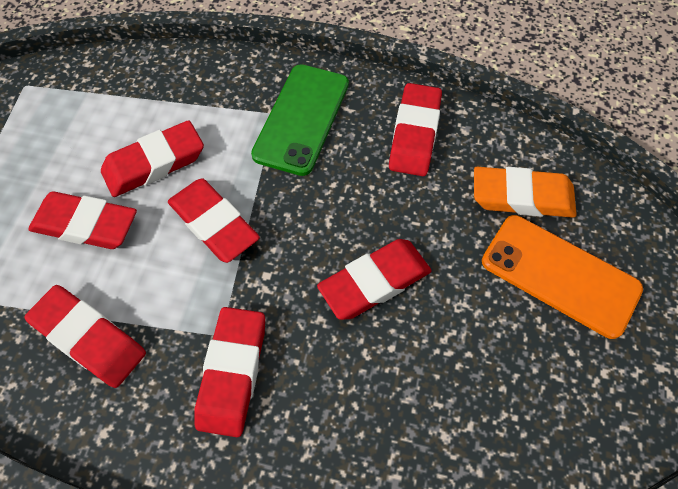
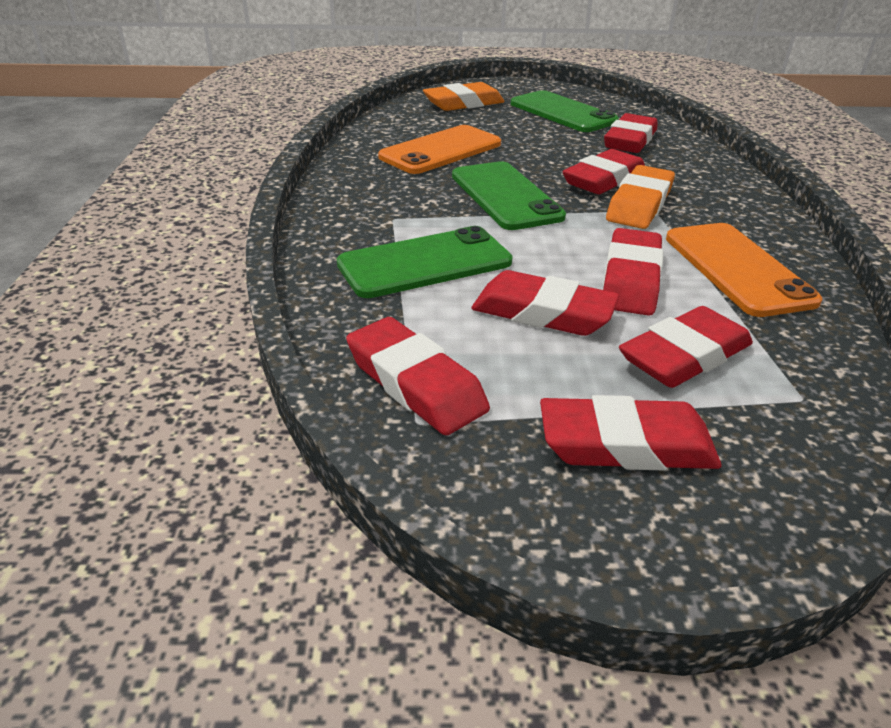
green phone: 1 -> 3
orange eraser: 1 -> 2
orange phone: 1 -> 2

